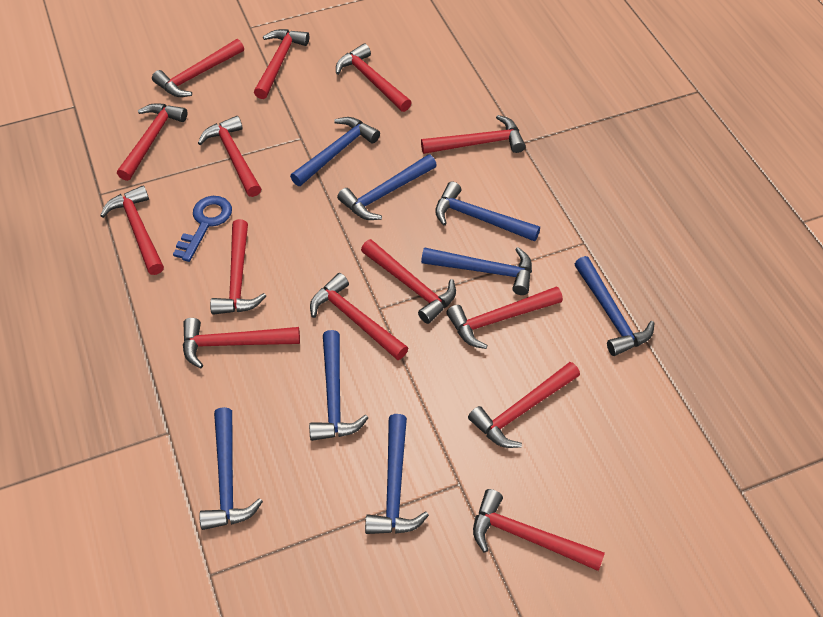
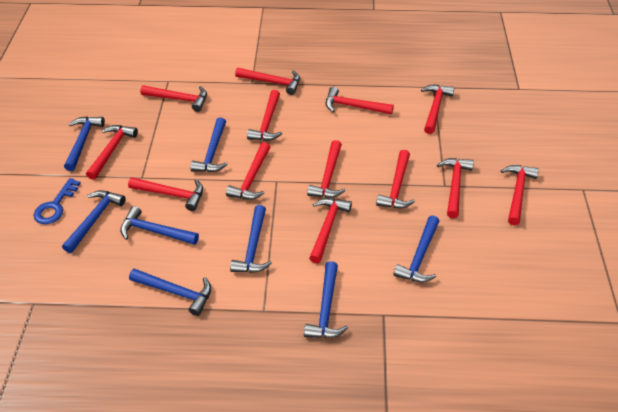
red hammer: 14 -> 13

